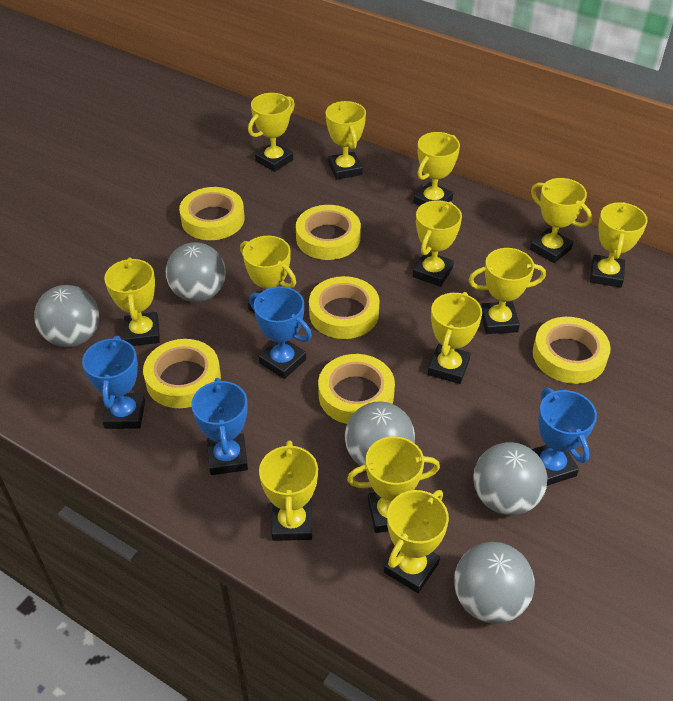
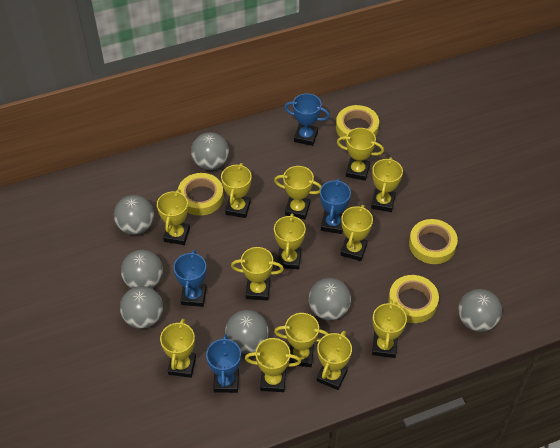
grey ball: 5 -> 7
yellow tape: 6 -> 4

